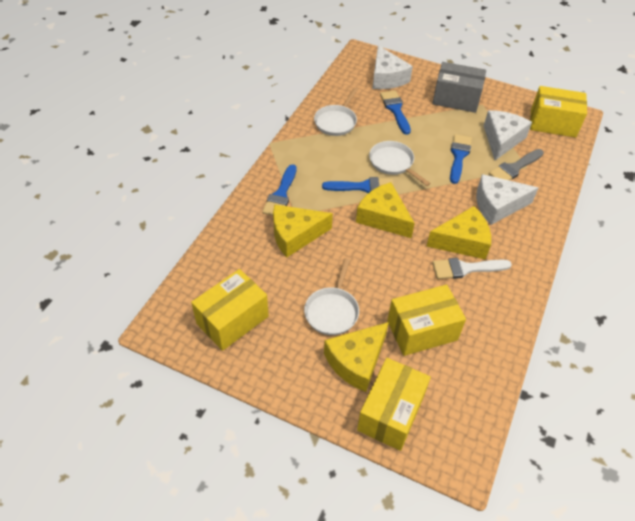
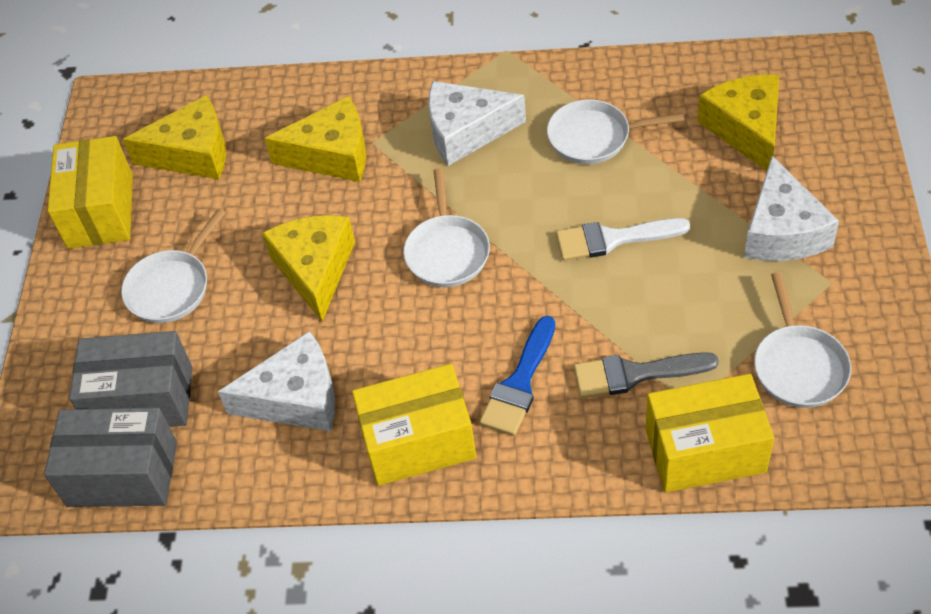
blue brush: 4 -> 1
grey box: 1 -> 2
white pan: 3 -> 4
yellow box: 4 -> 3

